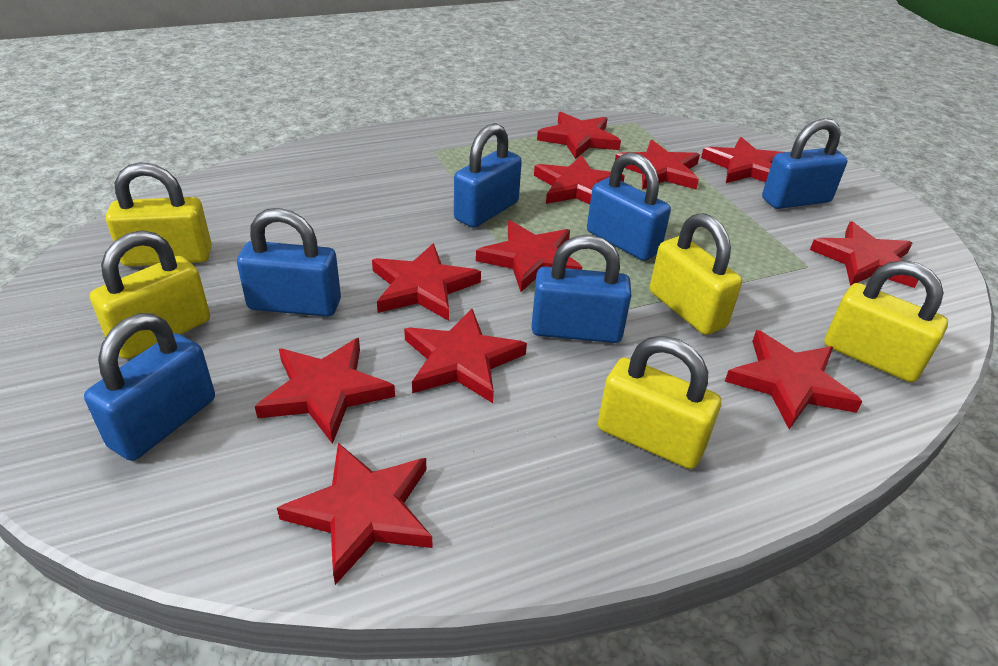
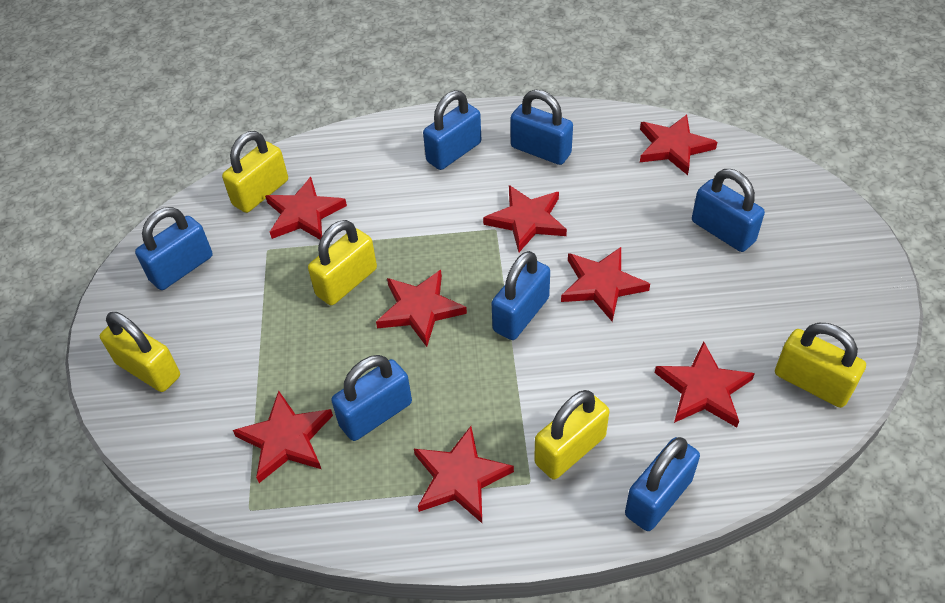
blue padlock: 6 -> 7
red star: 11 -> 8

